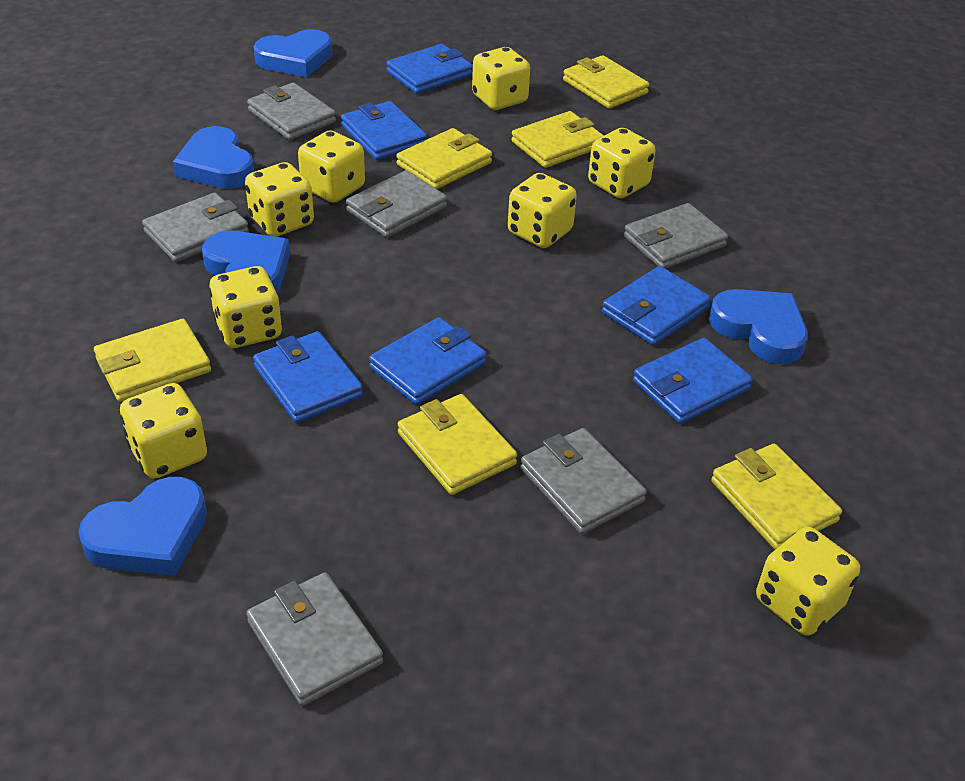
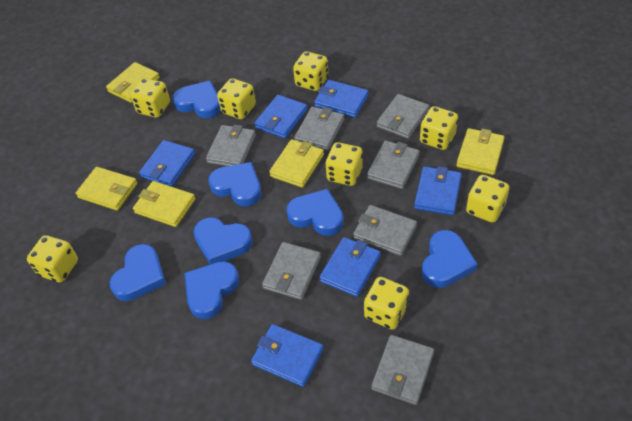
blue heart: 5 -> 7
grey wallet: 6 -> 7
yellow wallet: 6 -> 5

